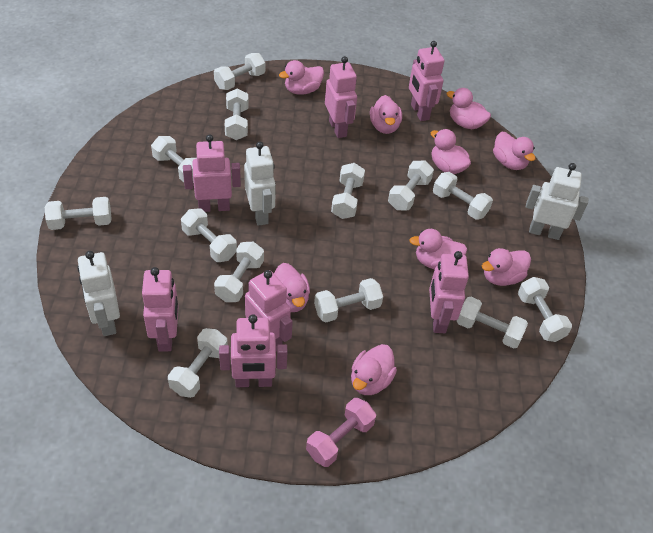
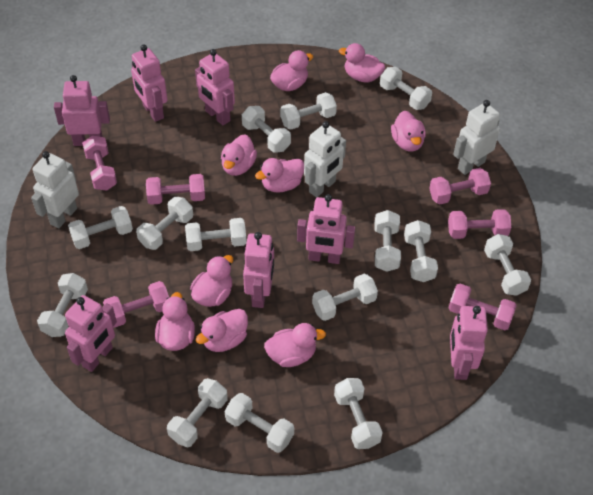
pink dumbbell: 1 -> 6
white dumbbell: 13 -> 14

